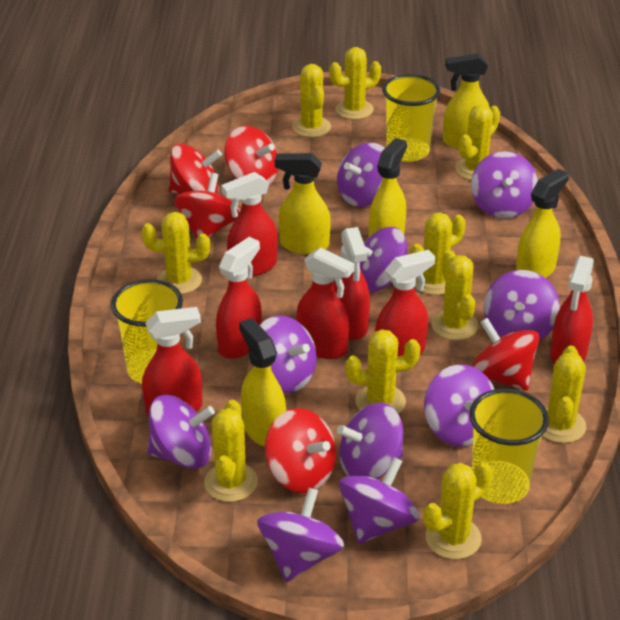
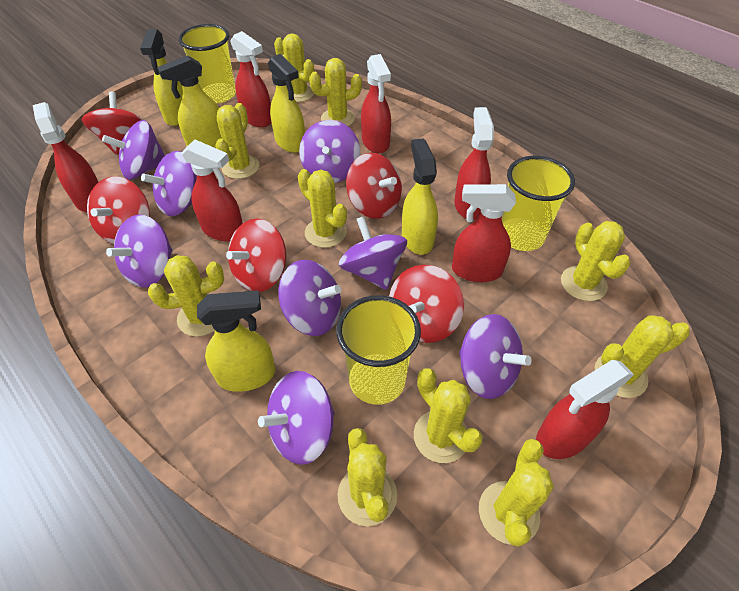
purple spinning top: 10 -> 8

